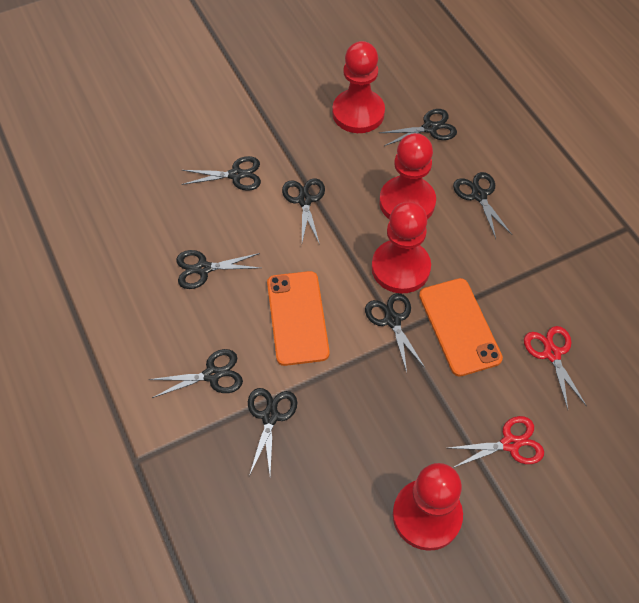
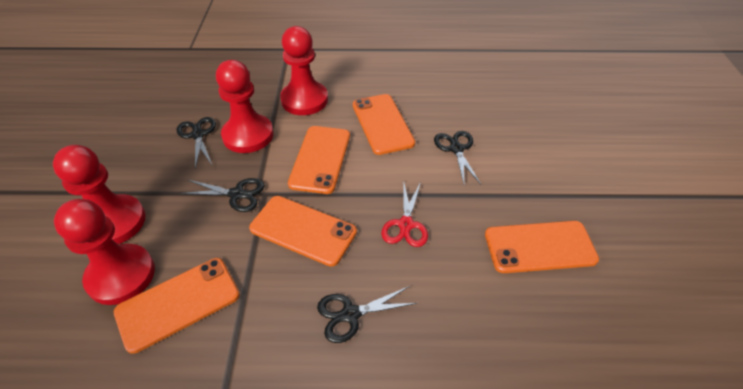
black scissors: 8 -> 4
orange phone: 2 -> 5
red scissors: 2 -> 1

